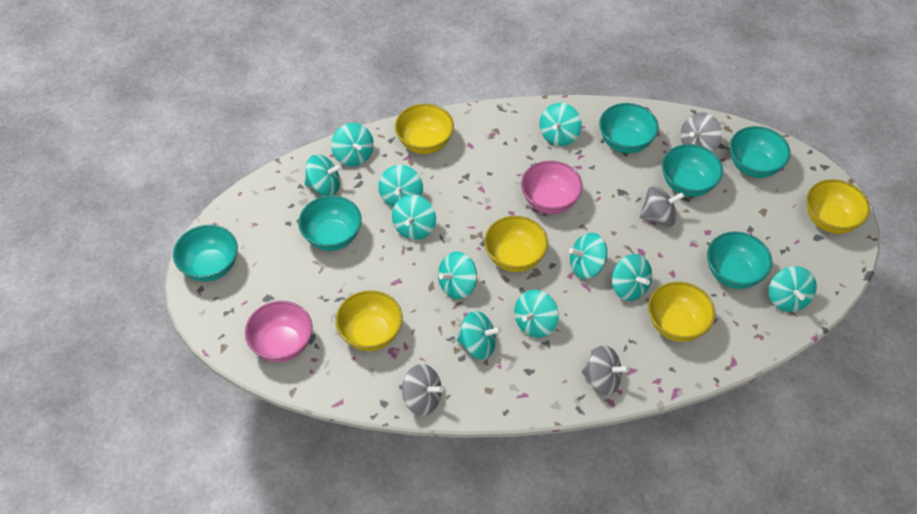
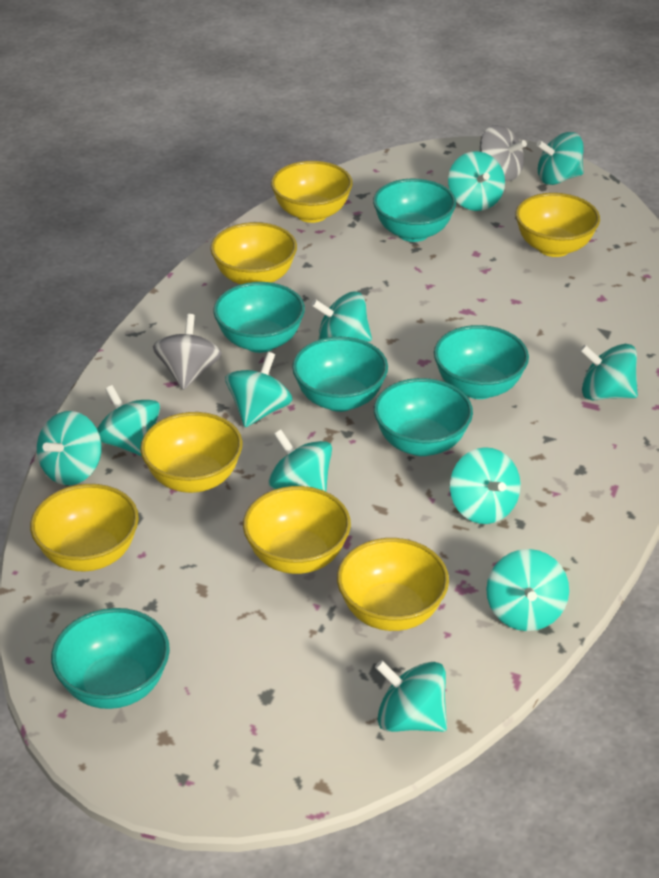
grey spinning top: 4 -> 2
pink bowl: 2 -> 0
yellow bowl: 5 -> 7

